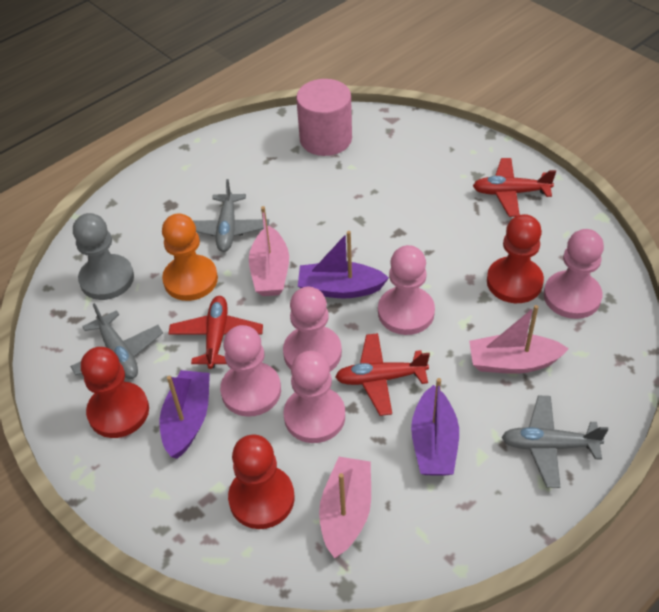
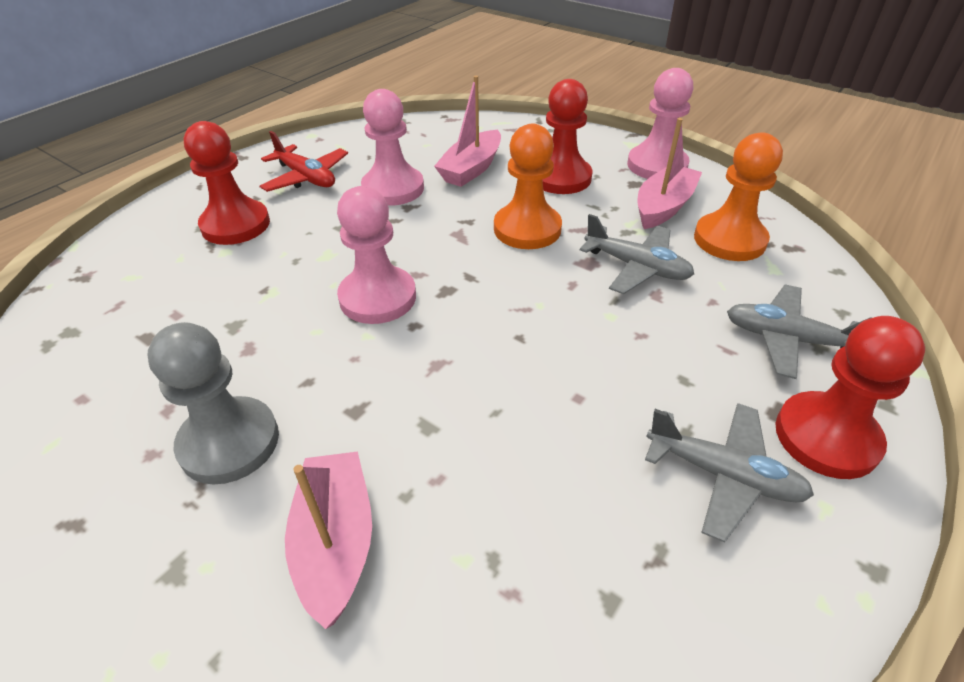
orange pawn: 1 -> 2
pink cylinder: 1 -> 0
pink pawn: 5 -> 3
purple boat: 3 -> 0
red plane: 3 -> 1

